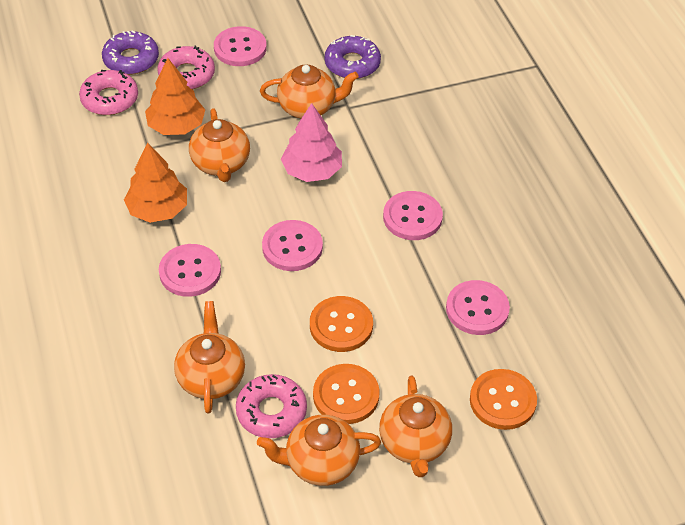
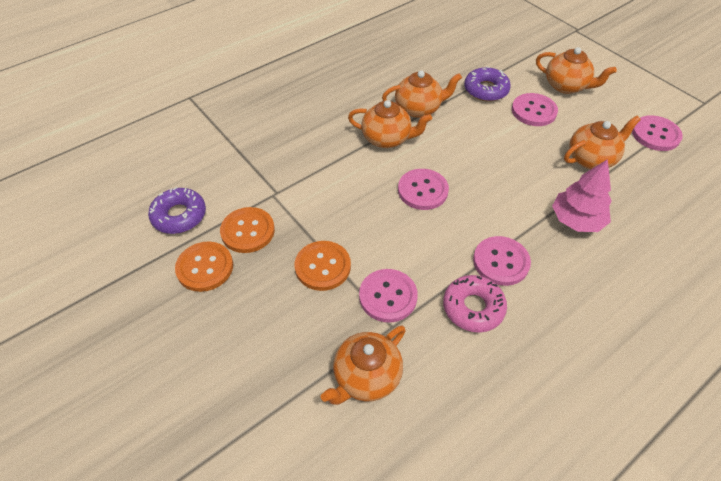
orange tree: 2 -> 0
pink donut: 3 -> 1

